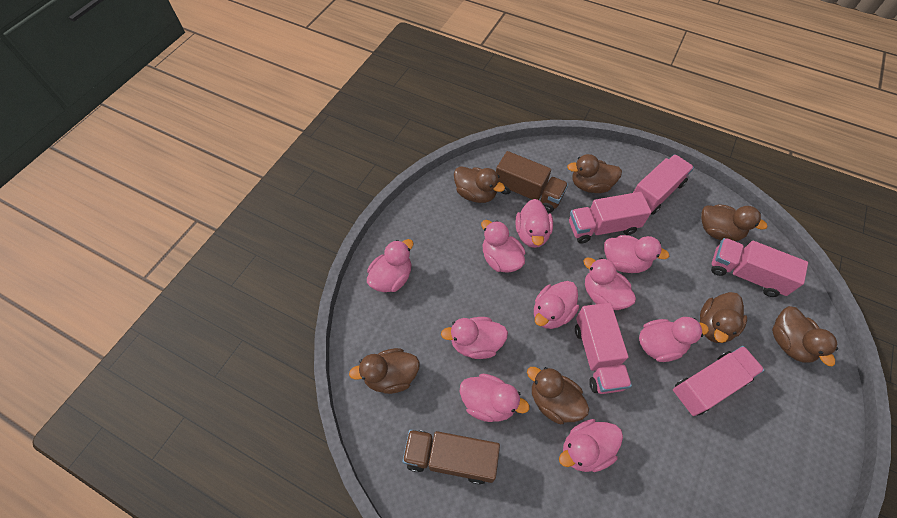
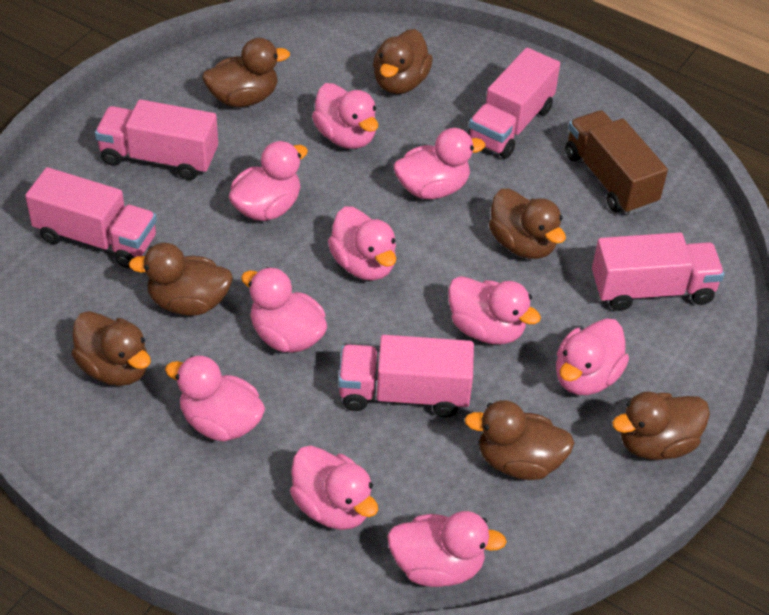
brown truck: 2 -> 1

